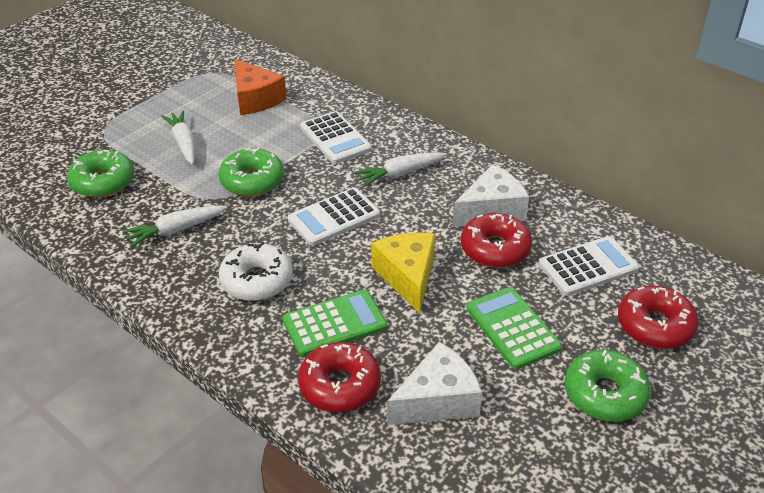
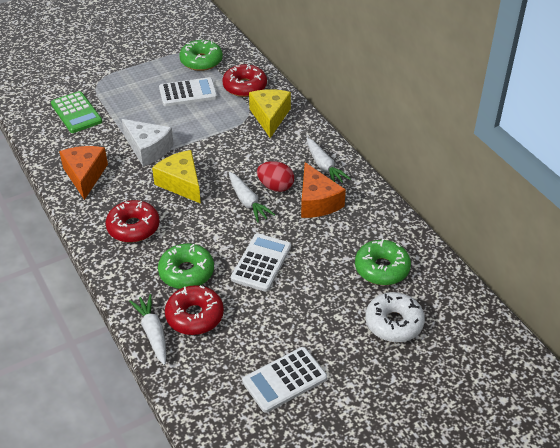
green calculator: 2 -> 1
orange cheese: 1 -> 2
red egg: 0 -> 1
white cheese: 2 -> 1
yellow cheese: 1 -> 2

